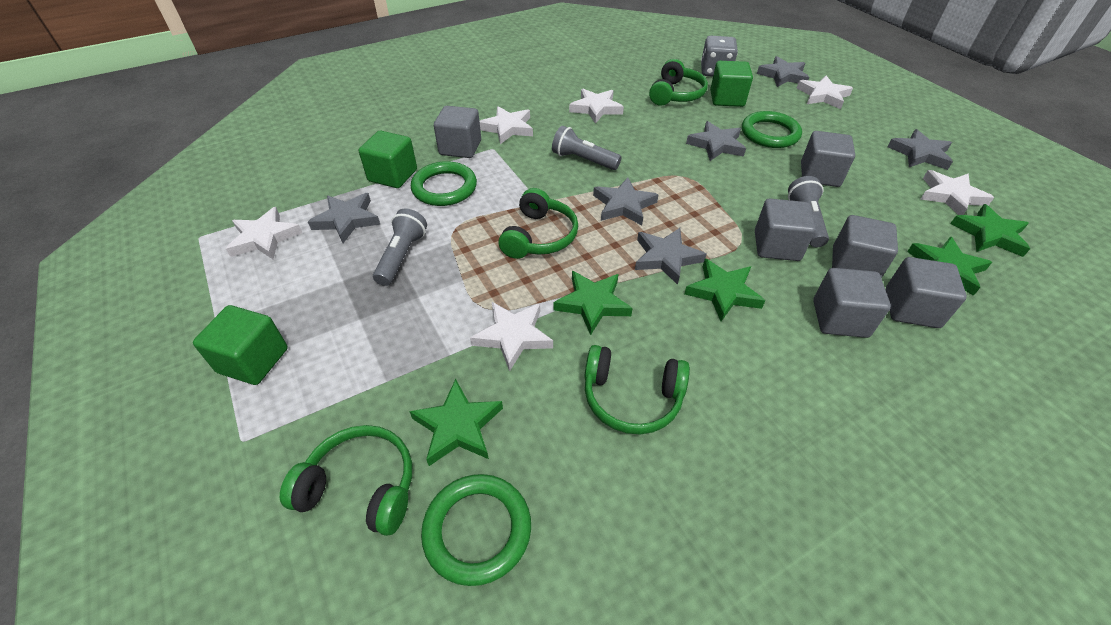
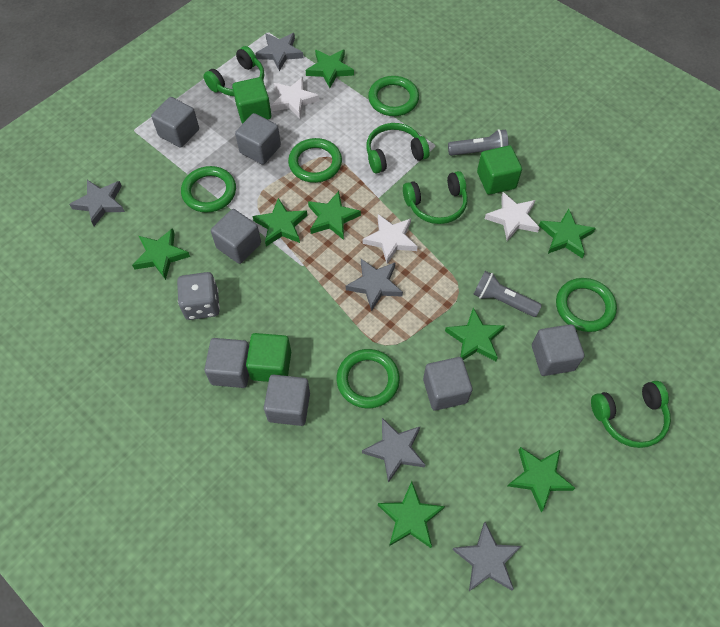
green ring: 3 -> 5
green star: 5 -> 8
grey cube: 6 -> 7
grey flashlight: 3 -> 2
grey star: 6 -> 5
white star: 6 -> 3

